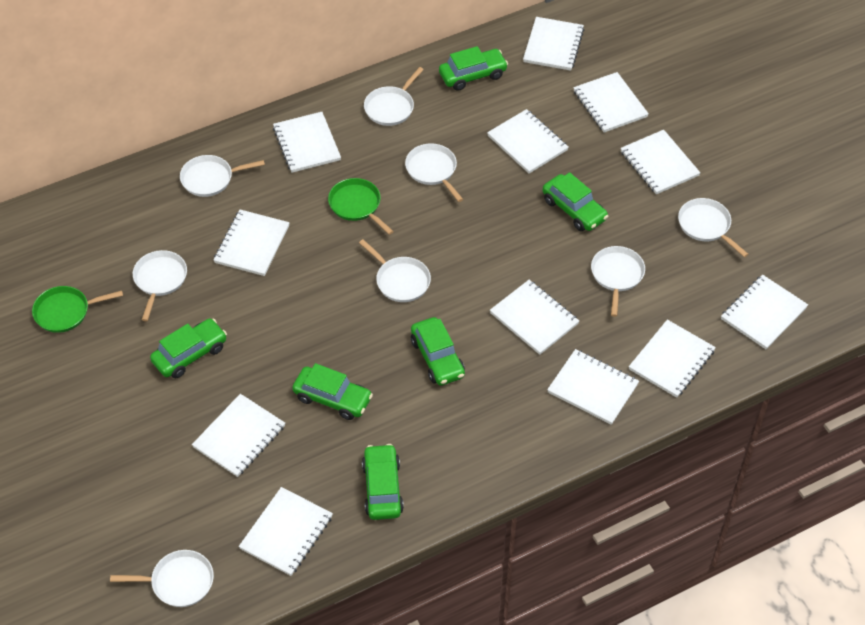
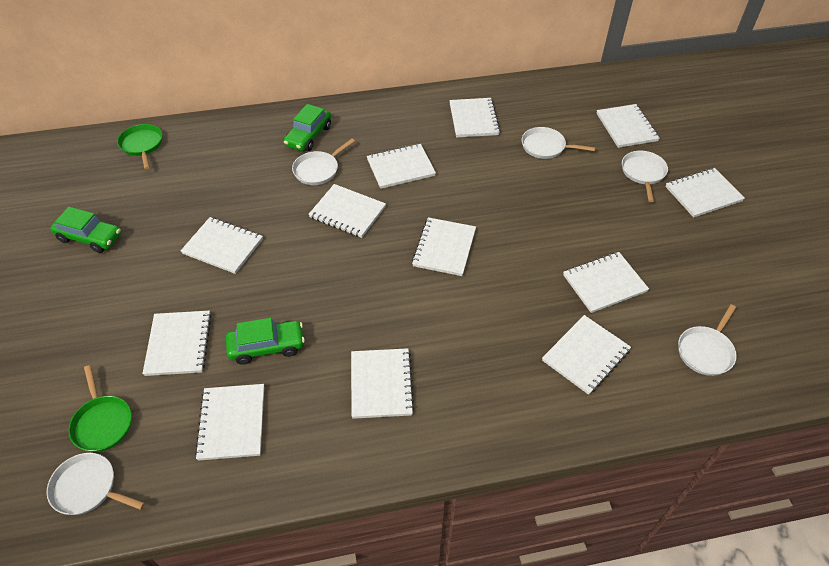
green car: 6 -> 3
white pan: 8 -> 5

